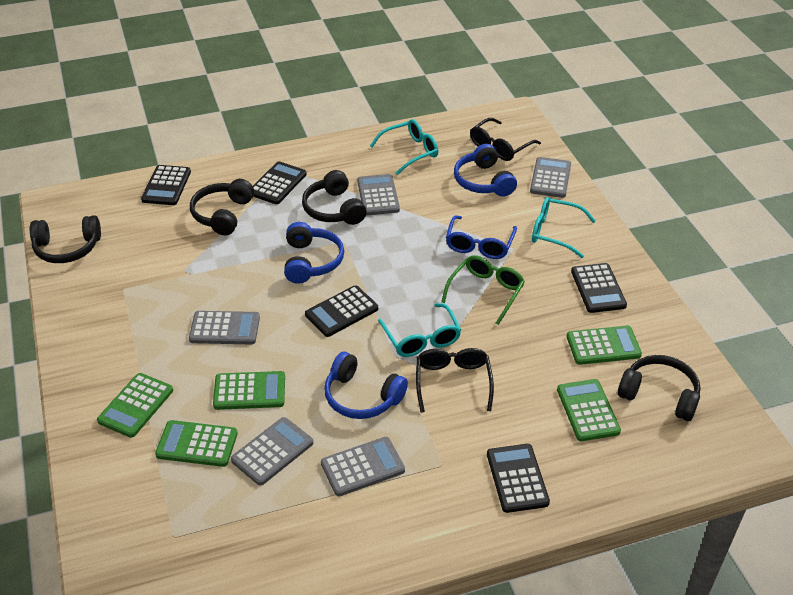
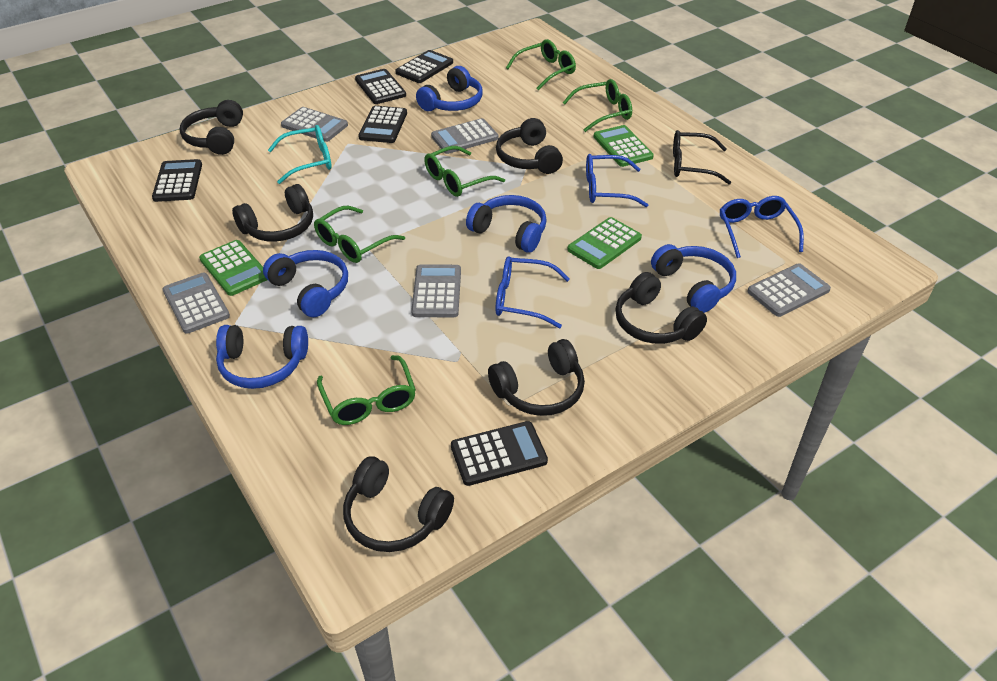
black glasses: 2 -> 1
black headphones: 4 -> 6
blue glasses: 1 -> 3
blue headphones: 3 -> 5
green calculator: 5 -> 3
green glasses: 1 -> 5
turquoise glasses: 3 -> 1

